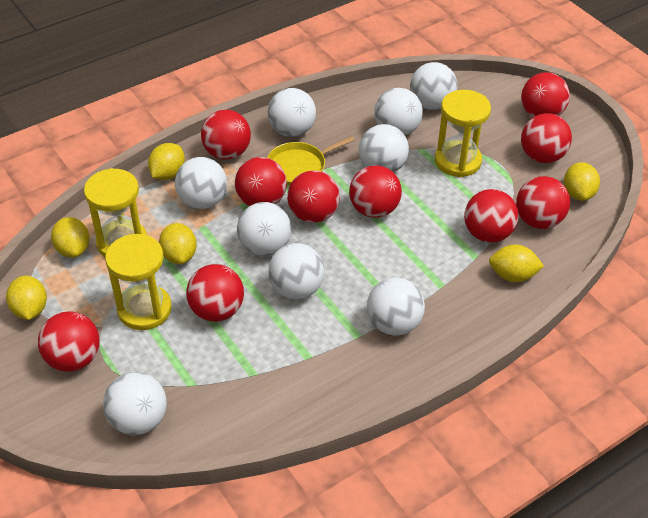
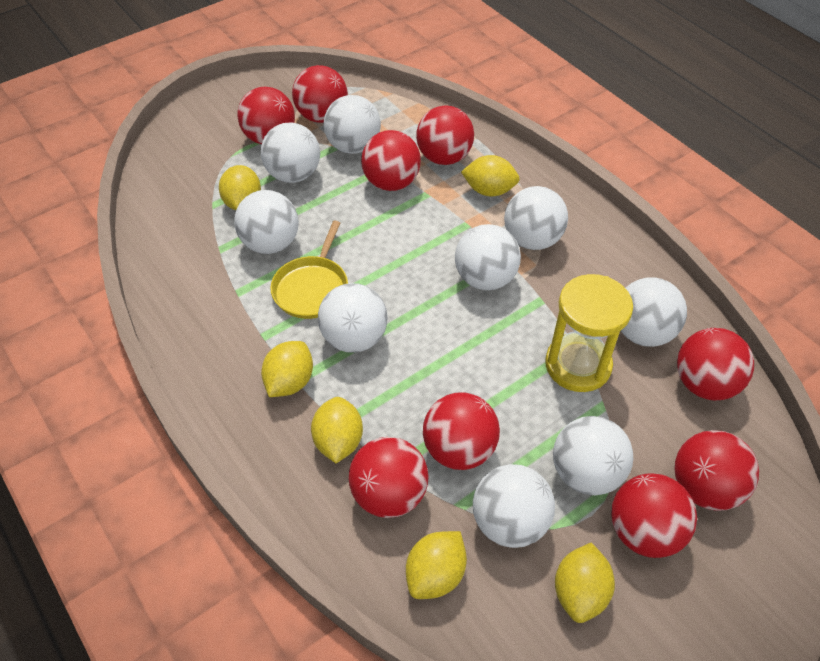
red ball: 10 -> 9
yellow hourglass: 3 -> 1

